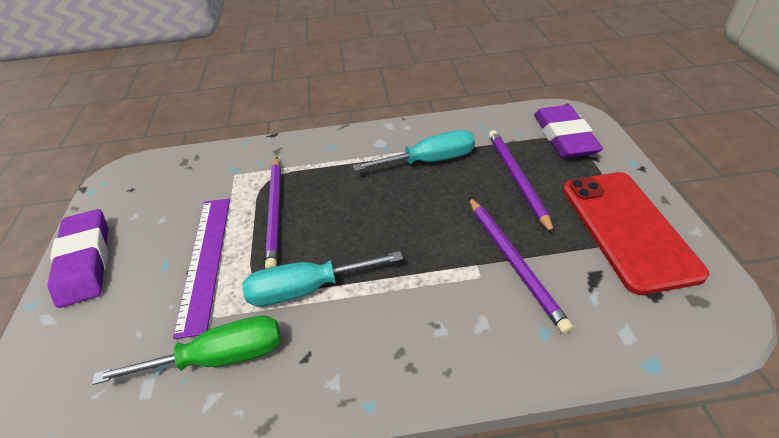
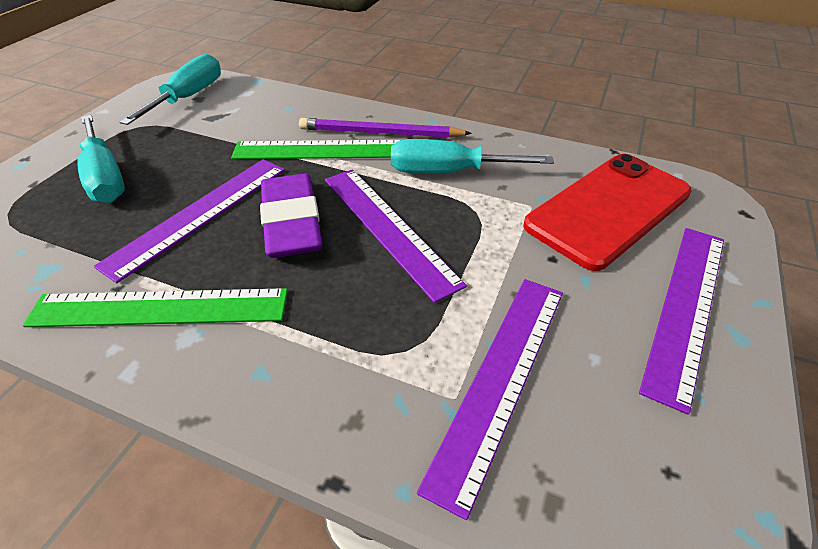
green ruler: 0 -> 2
green screwdriver: 1 -> 0
purple eraser: 2 -> 1
purple pencil: 3 -> 1
purple ruler: 1 -> 4
turquoise screwdriver: 2 -> 3

